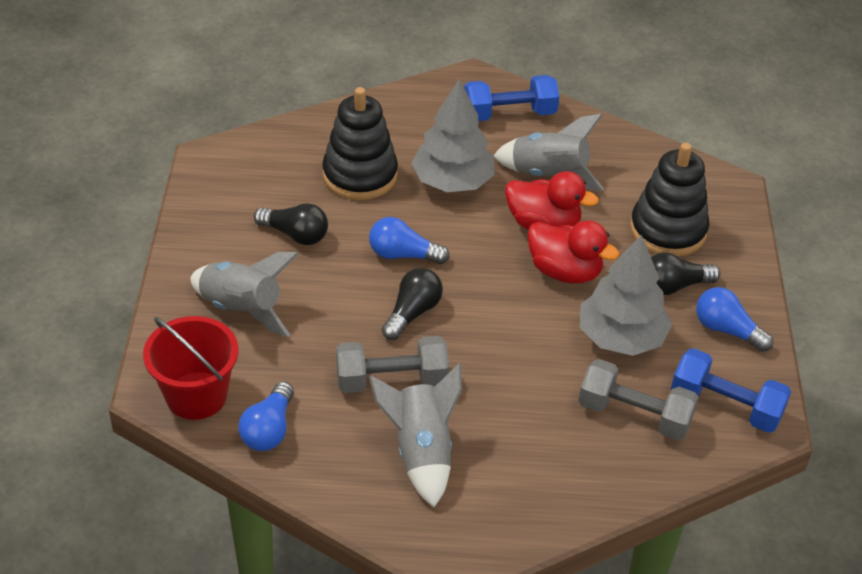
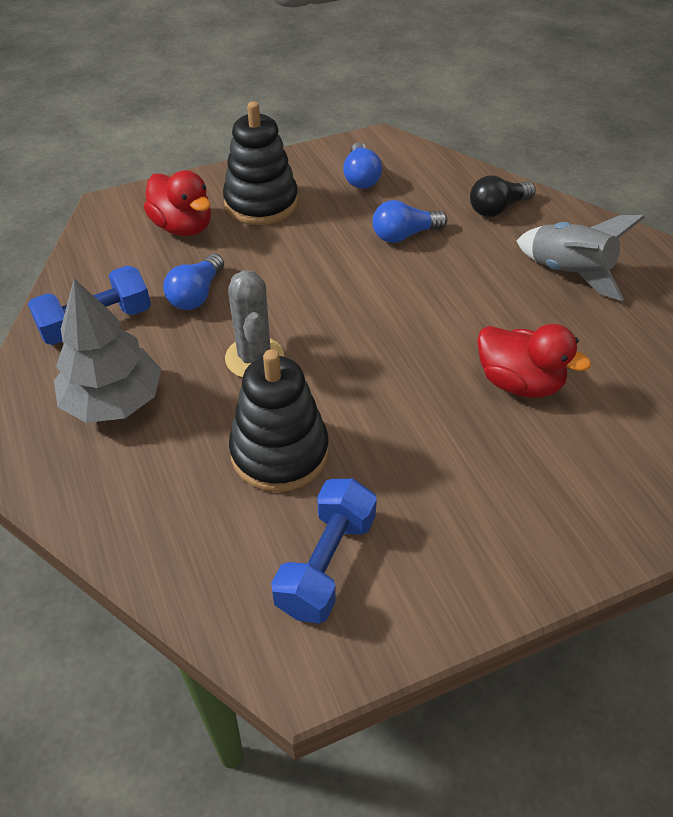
black light bulb: 3 -> 1
grey cactus: 0 -> 1
grey dumbbell: 2 -> 0
grey rocket: 3 -> 1
grey tree: 2 -> 1
red bucket: 1 -> 0

